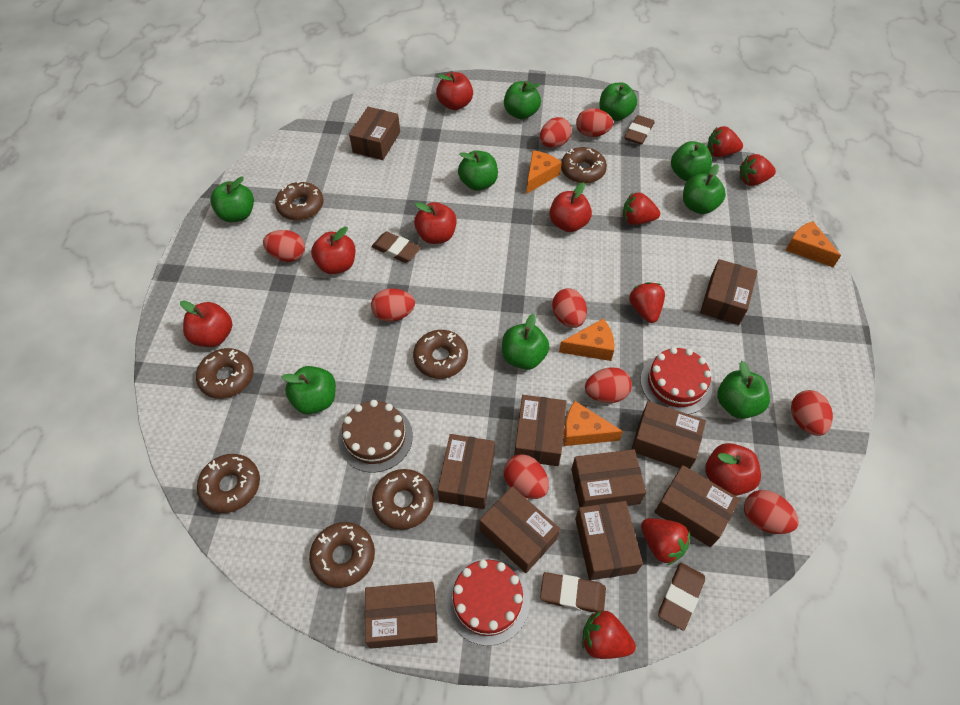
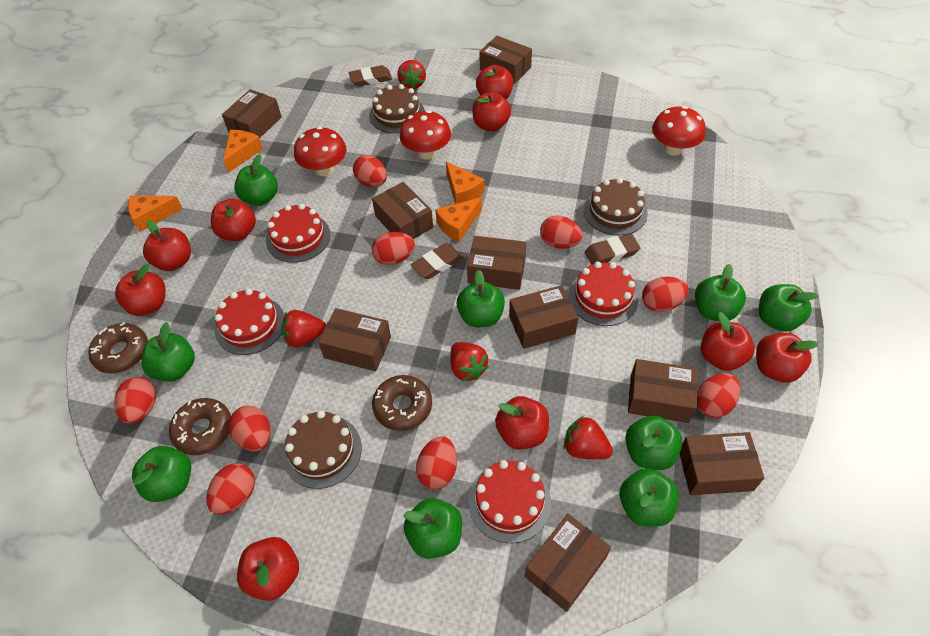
brown box: 10 -> 9
brown cake: 1 -> 3
brown donut: 7 -> 3
brown eraser: 4 -> 3
red apple: 6 -> 9
red cake: 2 -> 4
red mushroom: 0 -> 3
red strawberry: 6 -> 4

